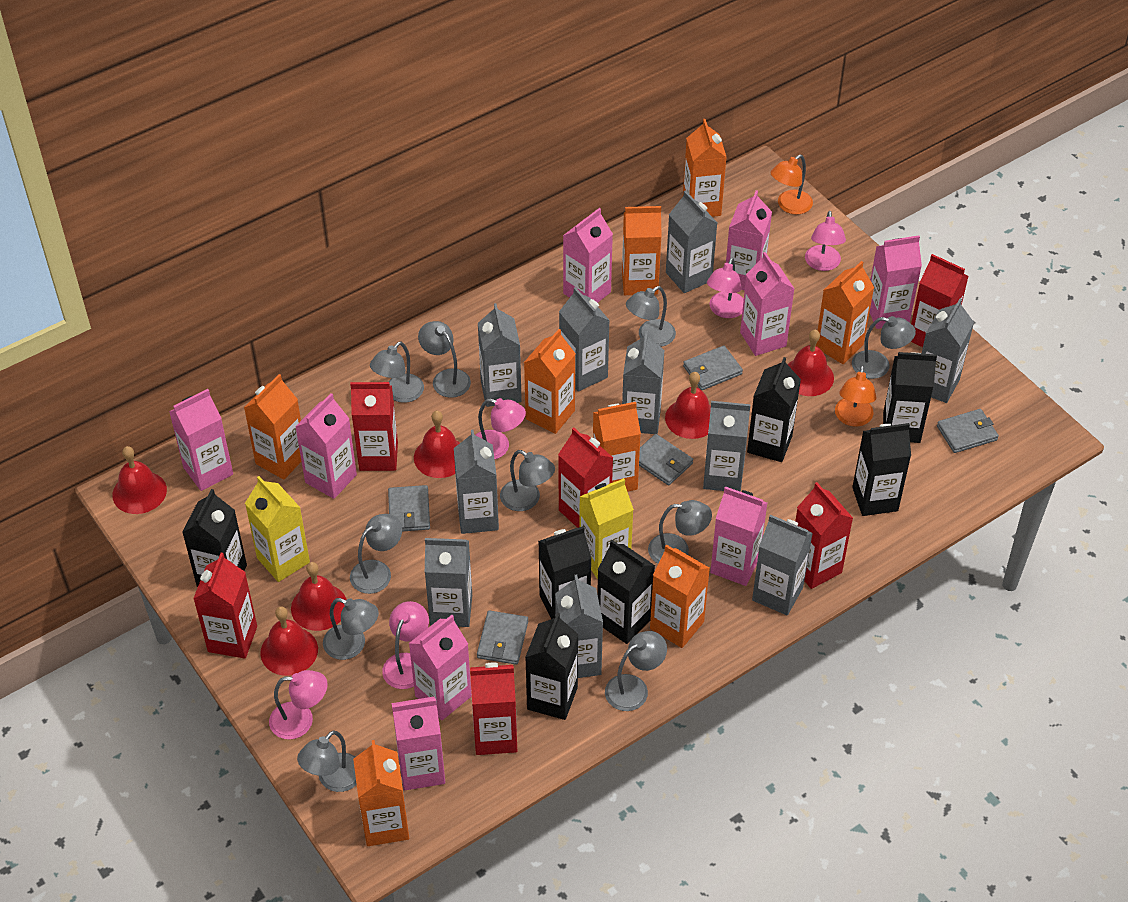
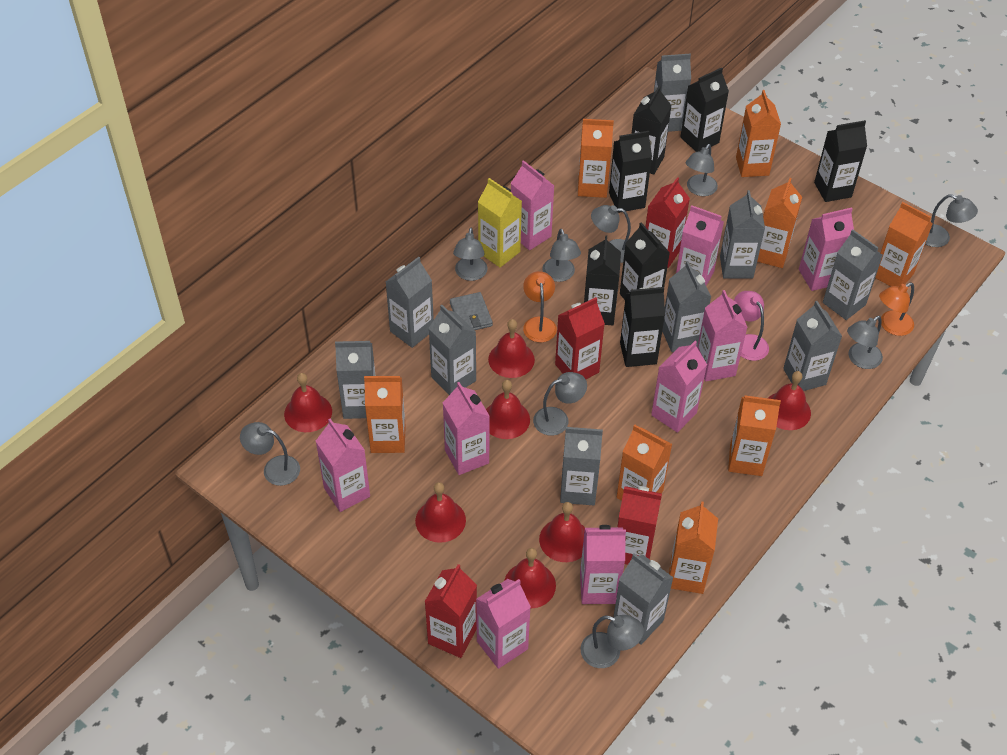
grey lamp: 10 -> 9
grey wallet: 5 -> 1
pink lamp: 5 -> 1
red bell: 6 -> 7
red carton: 6 -> 4
yellow carton: 2 -> 1

